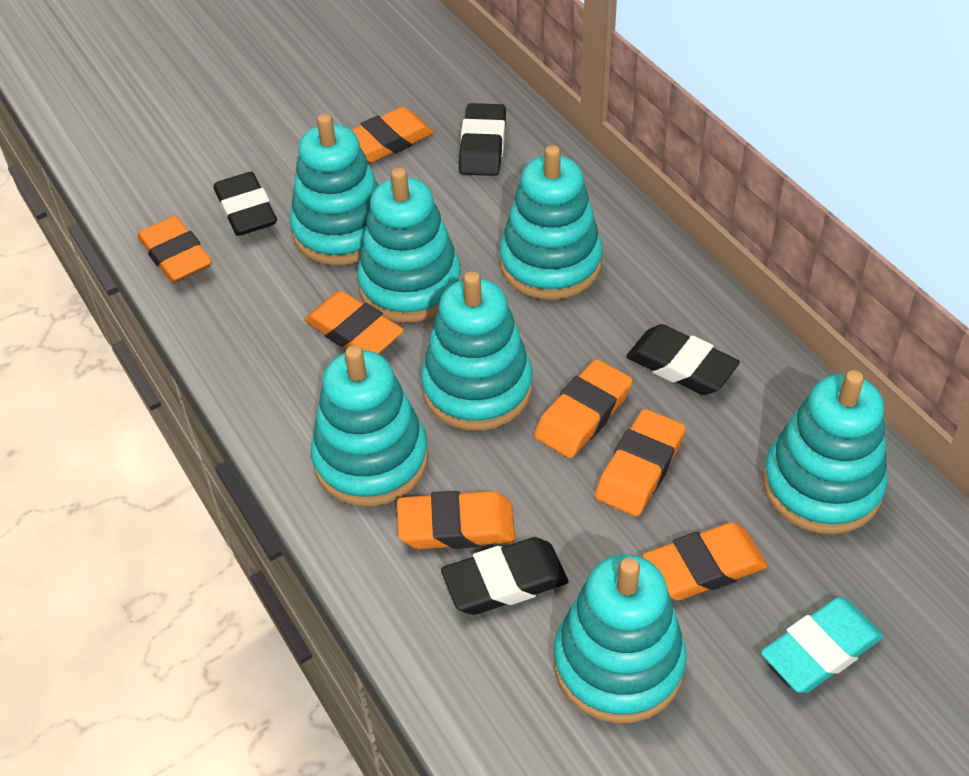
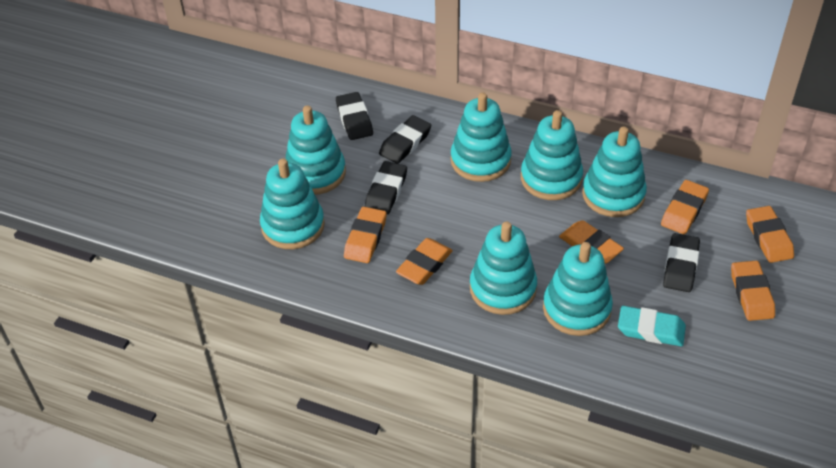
orange eraser: 7 -> 6

